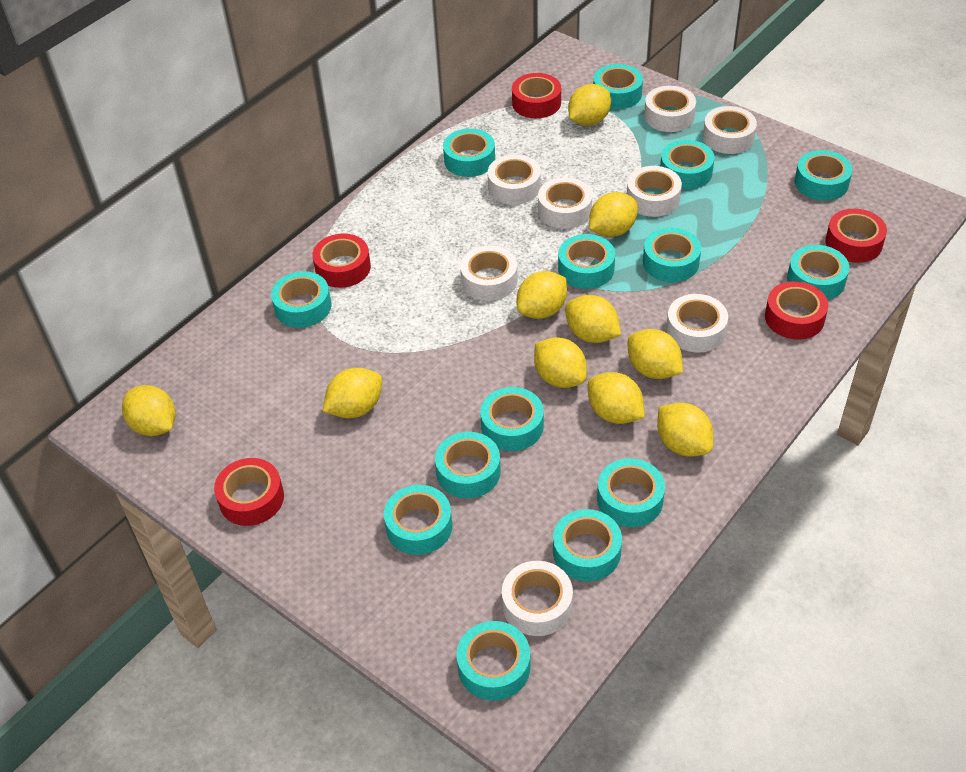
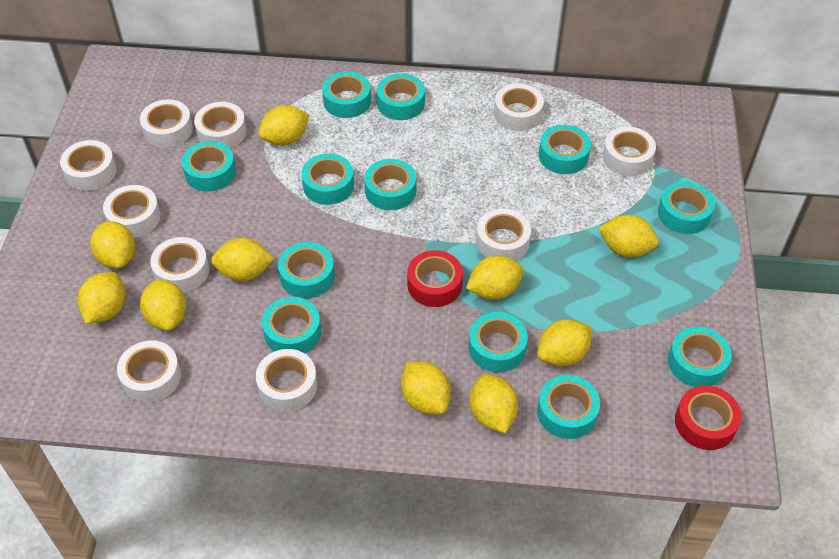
red tape: 5 -> 2
turquoise tape: 14 -> 12
white tape: 8 -> 10

